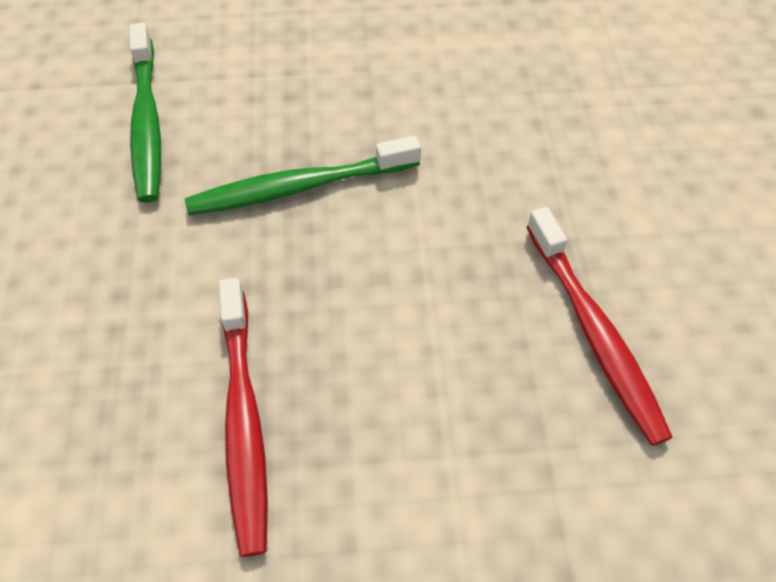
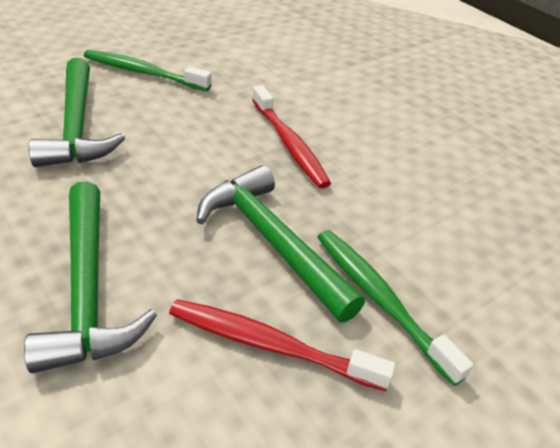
green hammer: 0 -> 3

